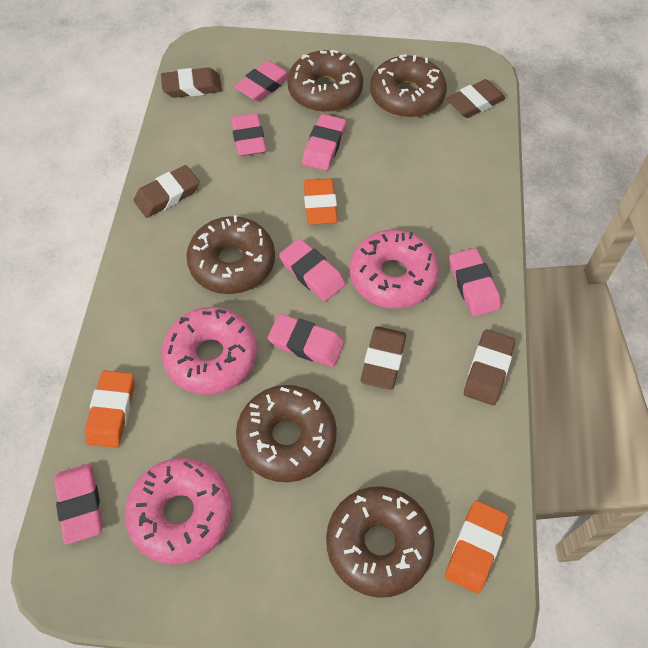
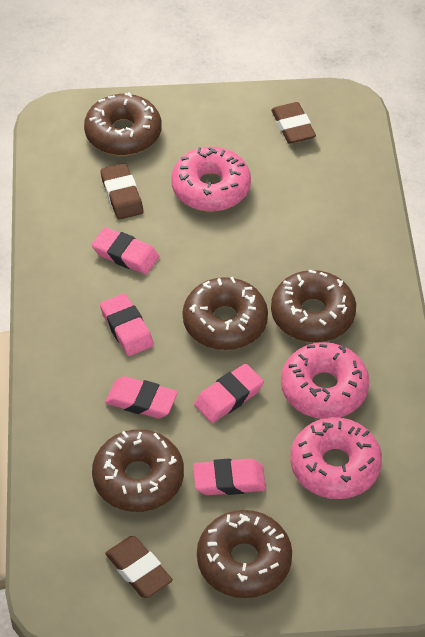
brown eraser: 5 -> 3
orange eraser: 3 -> 0
pink eraser: 7 -> 5

